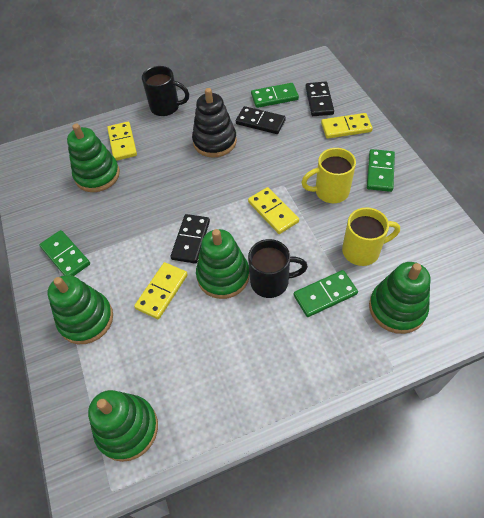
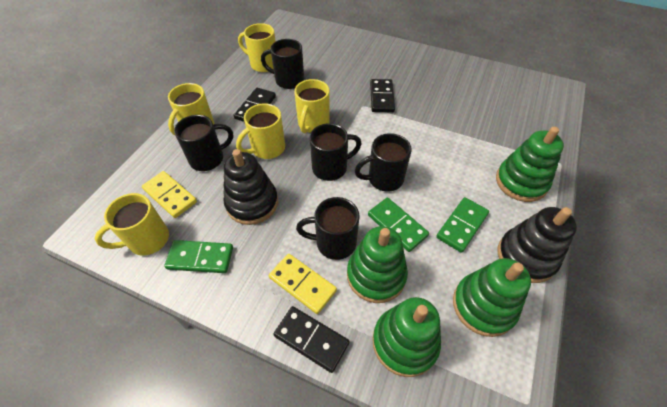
black mug: 2 -> 5
black stacking toy: 1 -> 2
green domino: 4 -> 3
green stacking toy: 5 -> 4
yellow domino: 4 -> 2
yellow mug: 2 -> 5

